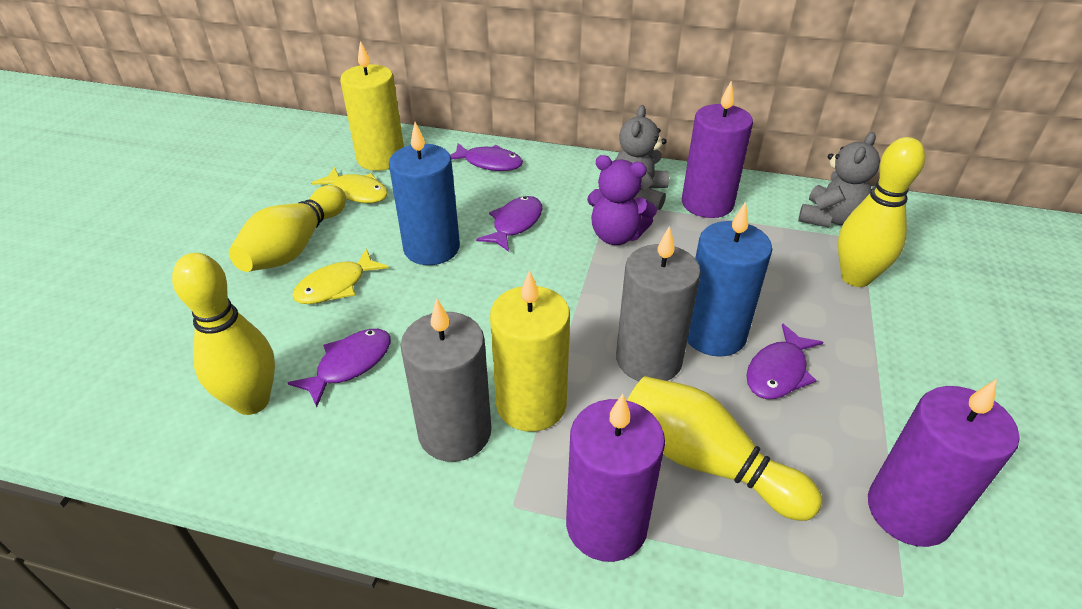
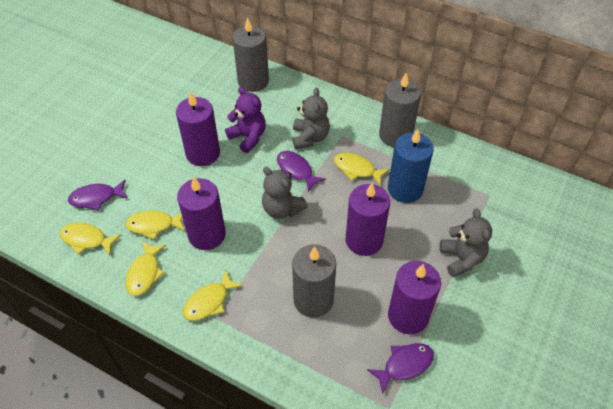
blue candle: 2 -> 1
grey candle: 2 -> 3
grey teddy bear: 2 -> 3
purple candle: 3 -> 4
purple fish: 4 -> 3
yellow bowling pin: 4 -> 0
yellow candle: 2 -> 0
yellow fish: 2 -> 5

